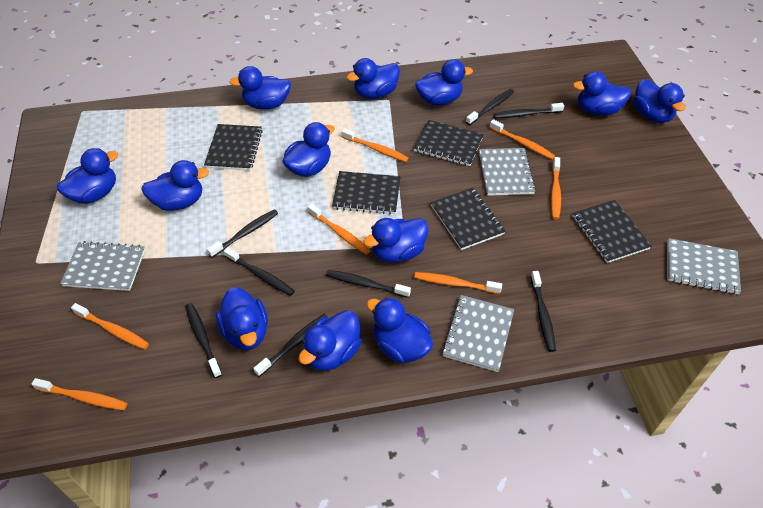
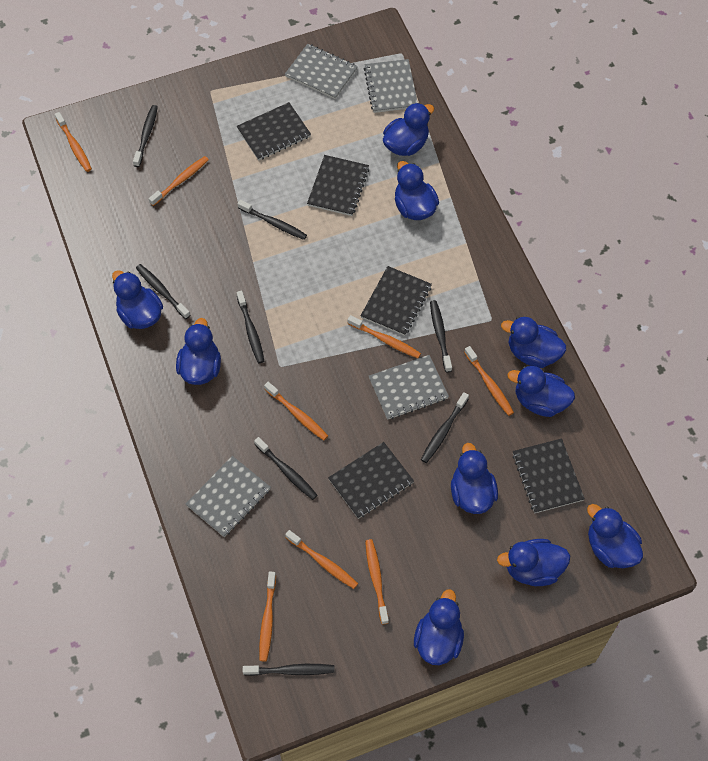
blue duck: 12 -> 10
orange toothbrush: 7 -> 8

